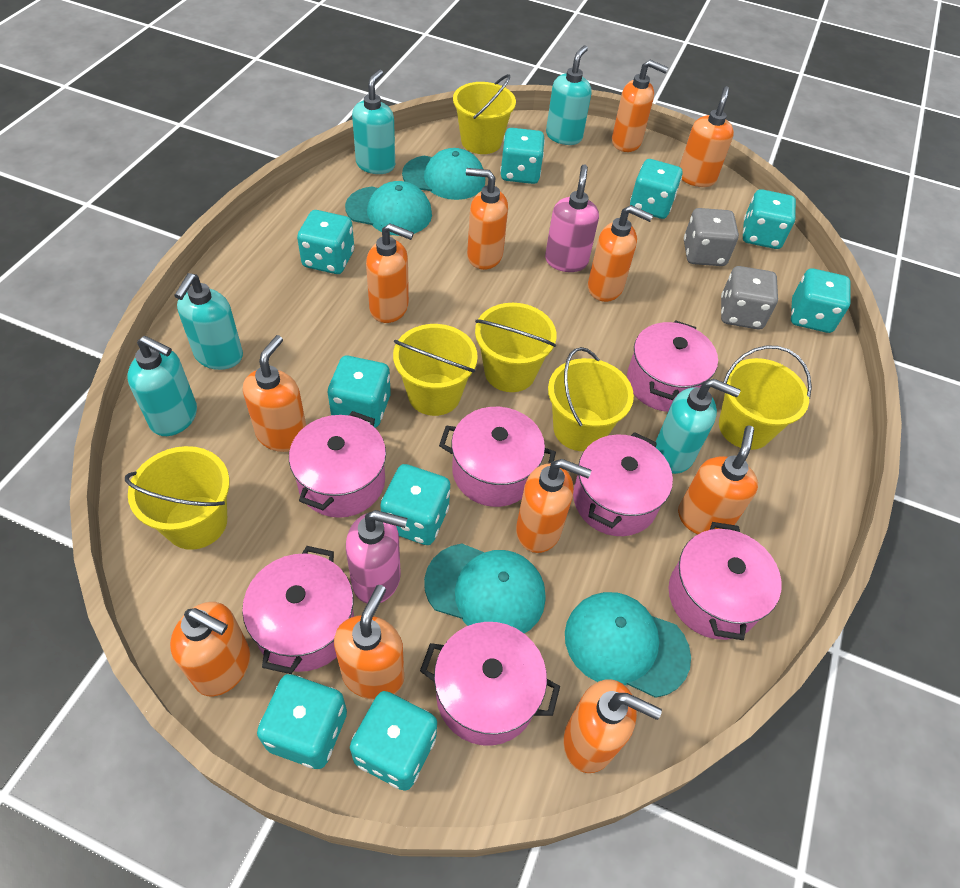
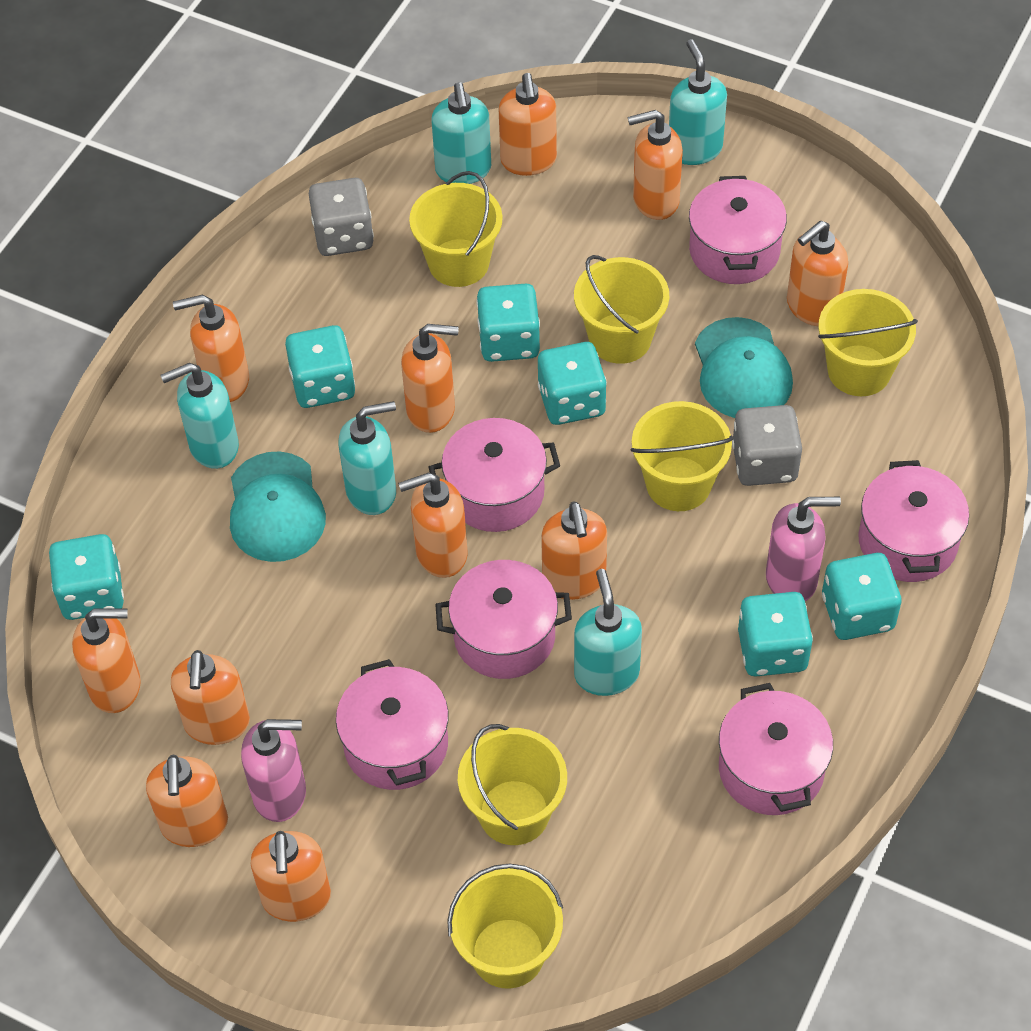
pink pot: 7 -> 6
turquoise cap: 4 -> 2
turquoise dice: 9 -> 6

